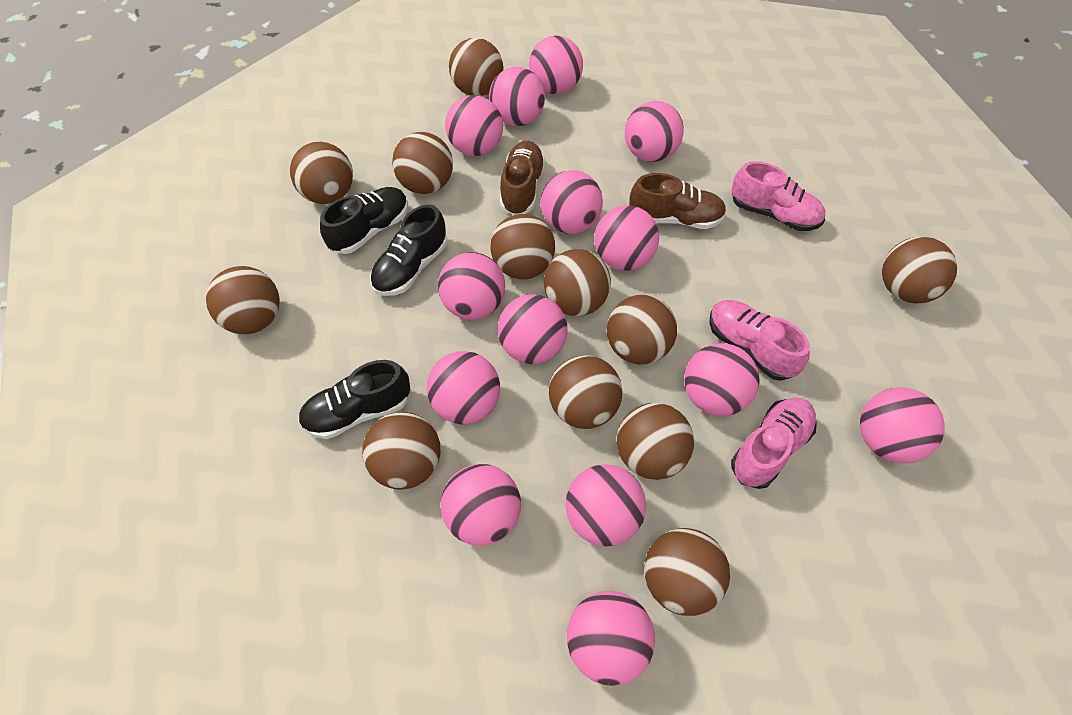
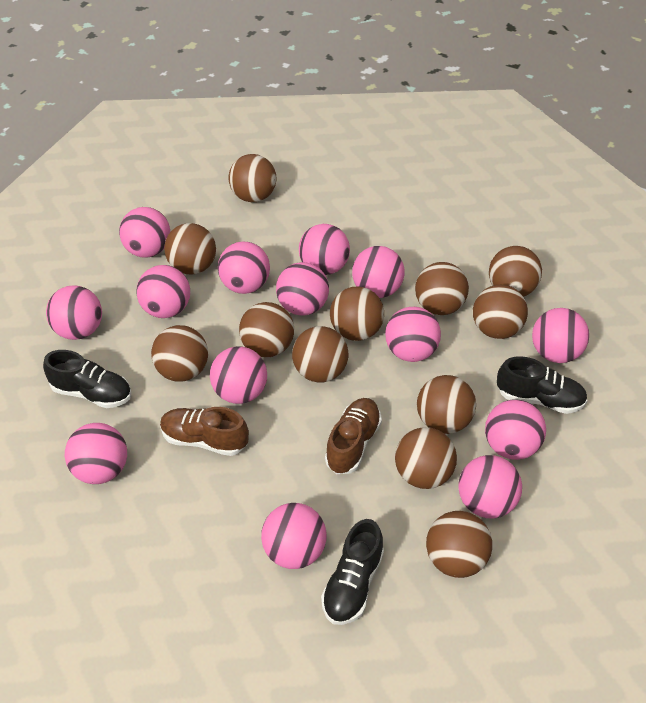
pink shoe: 3 -> 0

